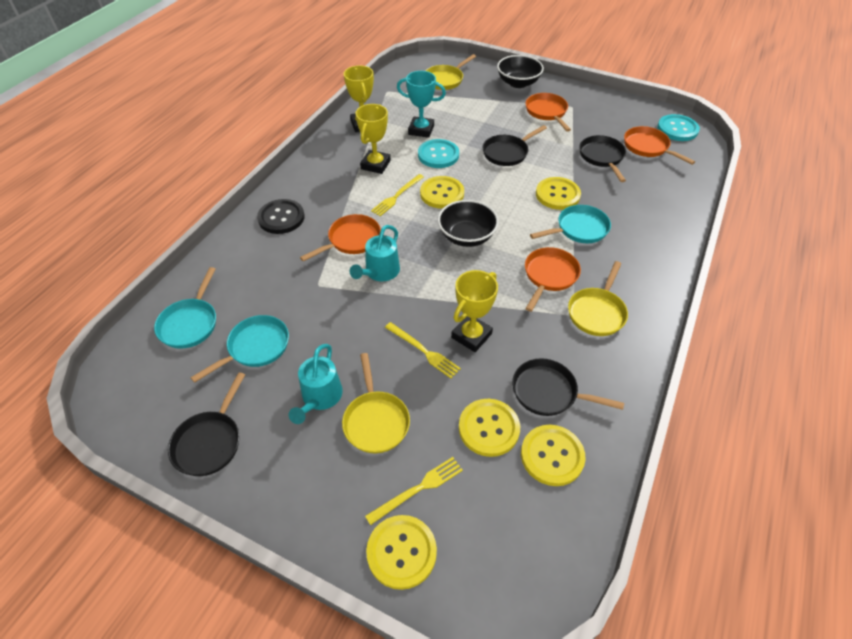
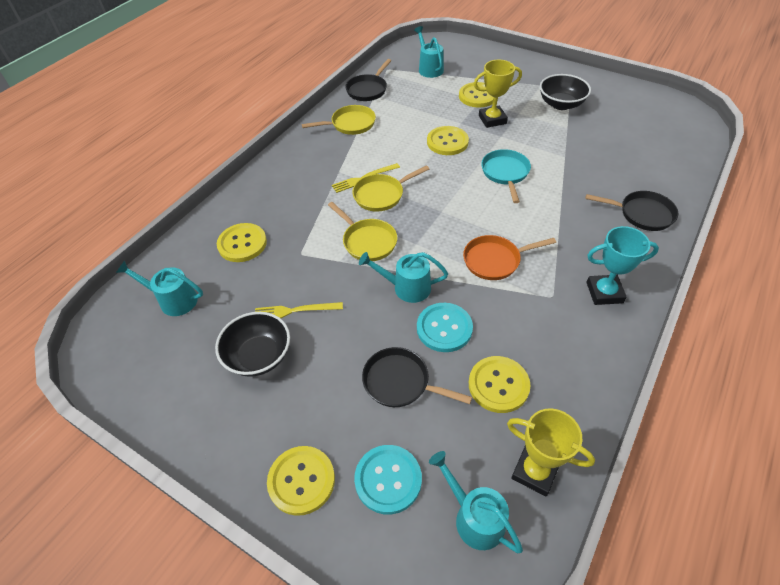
black button: 1 -> 0
black pan: 4 -> 3
orange pan: 4 -> 1
turquoise pan: 3 -> 1
turquoise watering can: 2 -> 4
yellow fork: 3 -> 2
yellow trophy: 3 -> 2

